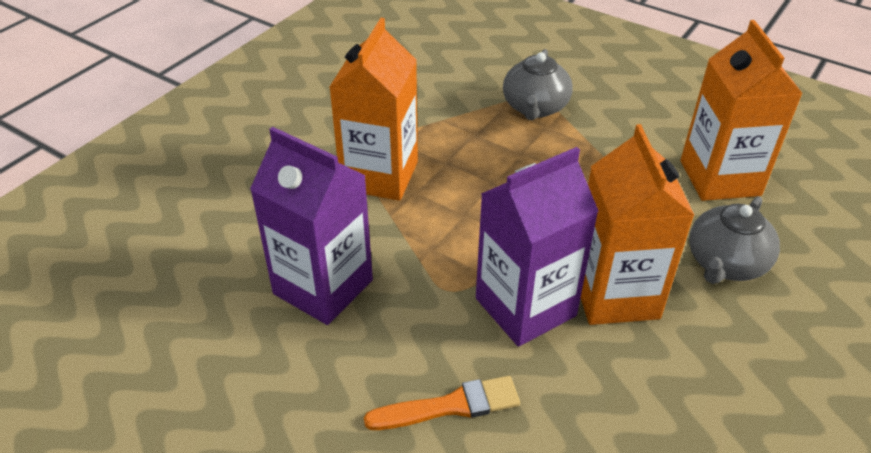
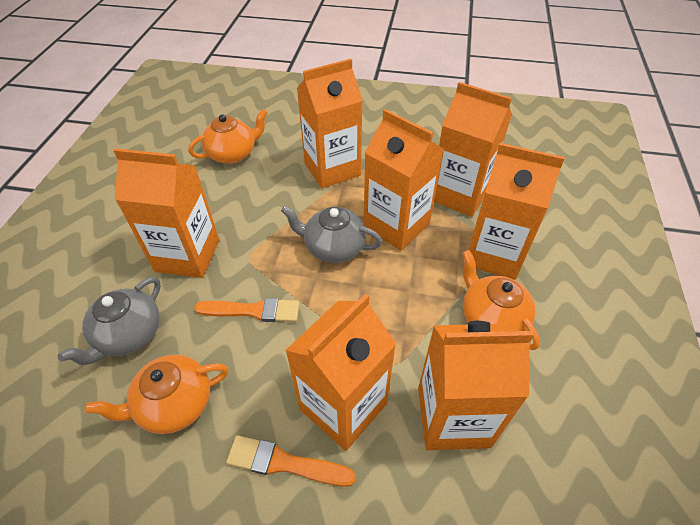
orange brush: 1 -> 2
orange carton: 3 -> 7
orange teapot: 0 -> 3
purple carton: 2 -> 0

